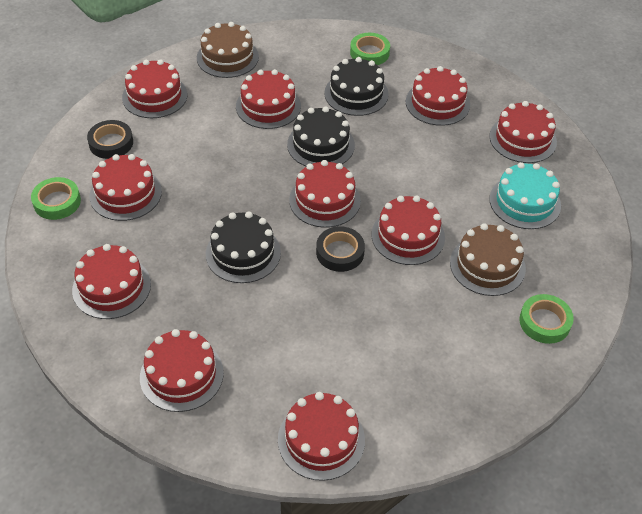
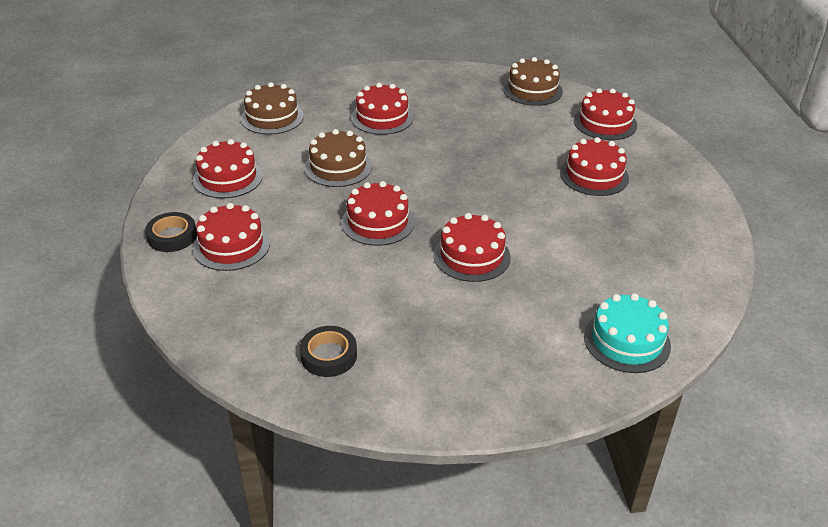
black cake: 3 -> 0
brown cake: 2 -> 3
green tape: 3 -> 0
red cake: 10 -> 7

